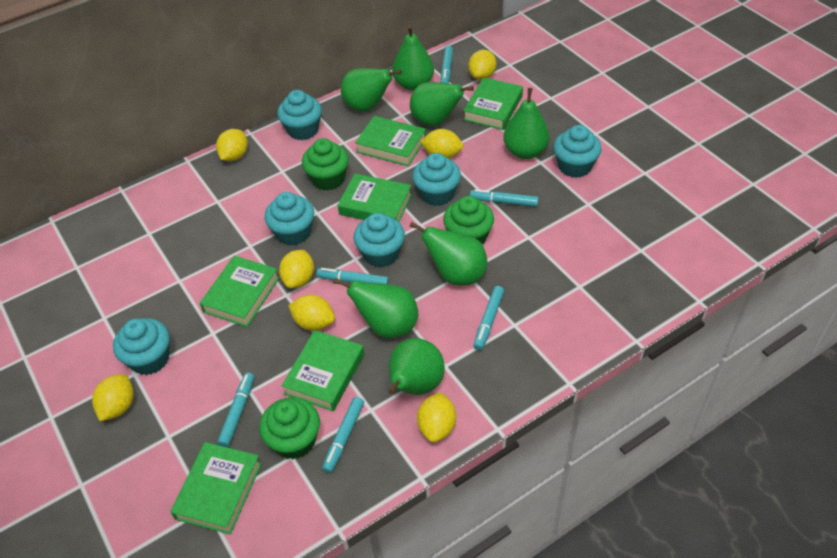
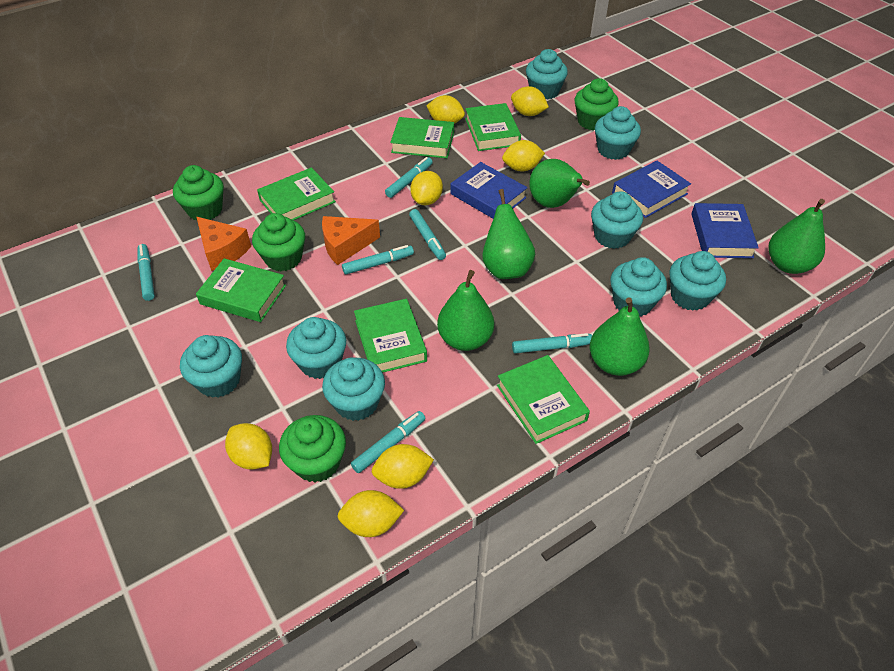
blue book: 0 -> 3
green cupcake: 3 -> 4
green pear: 7 -> 5
orange cheese: 0 -> 2
turquoise cupcake: 6 -> 8

